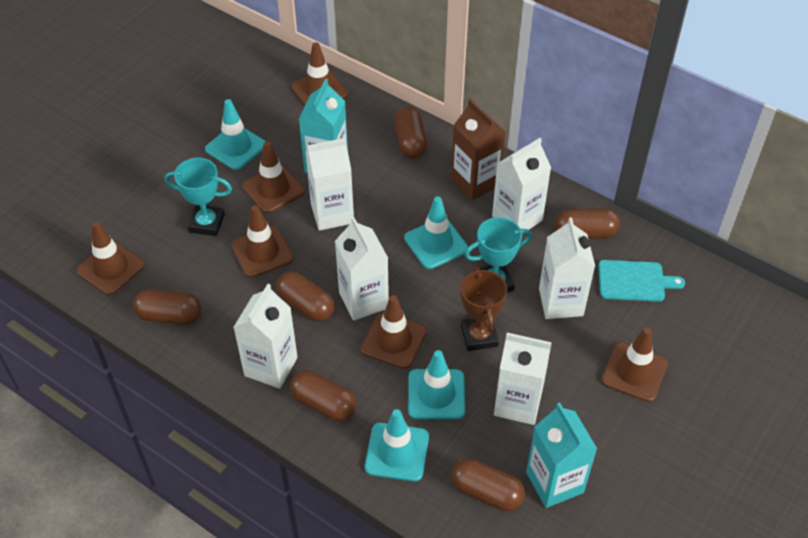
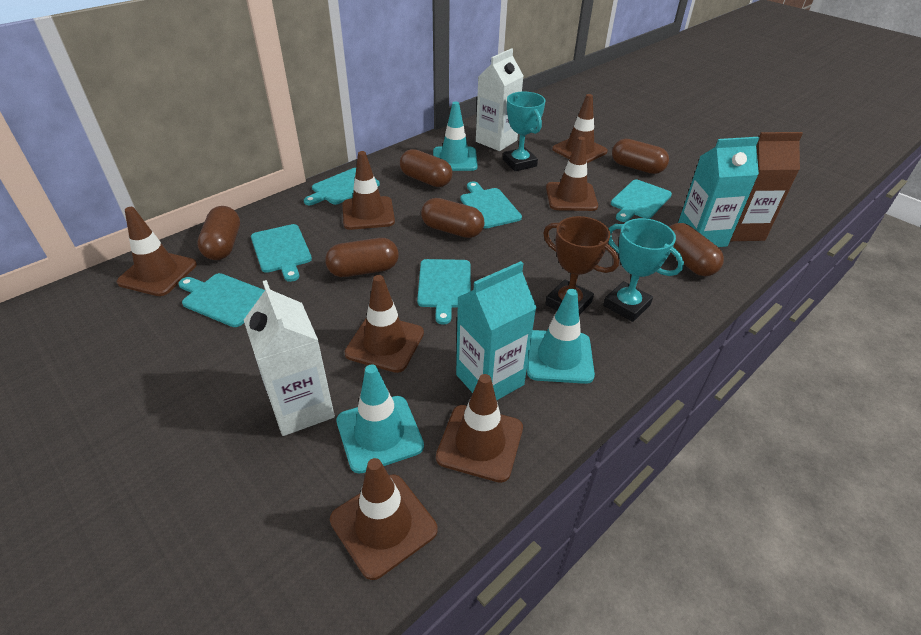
brown traffic cone: 6 -> 7
turquoise cutting board: 1 -> 6
turquoise traffic cone: 4 -> 3
white carton: 6 -> 2

